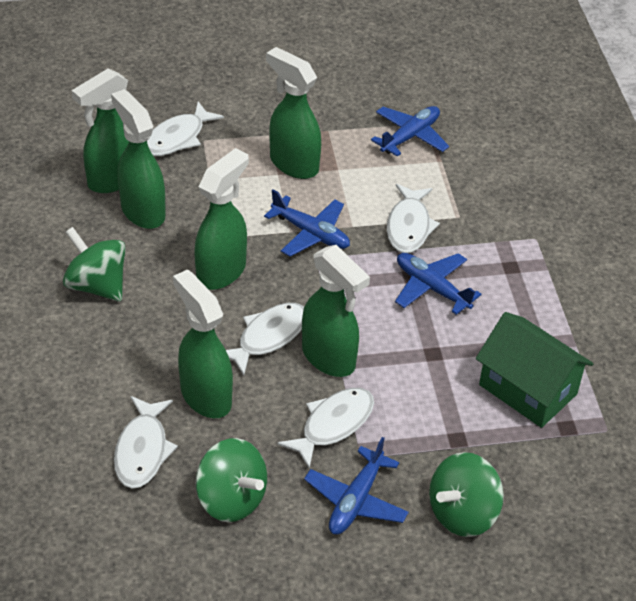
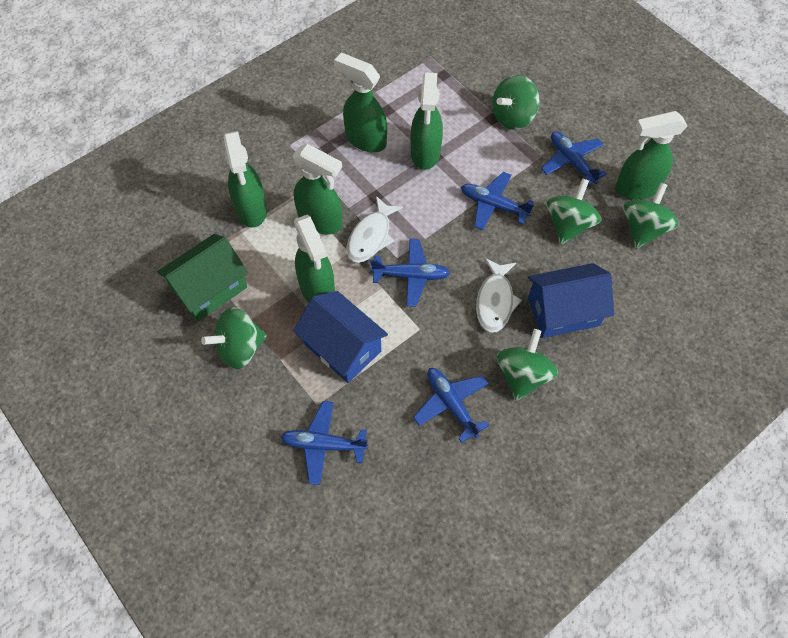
blue house: 0 -> 2
blue plane: 4 -> 5
green spinning top: 3 -> 5
white fish: 5 -> 2

